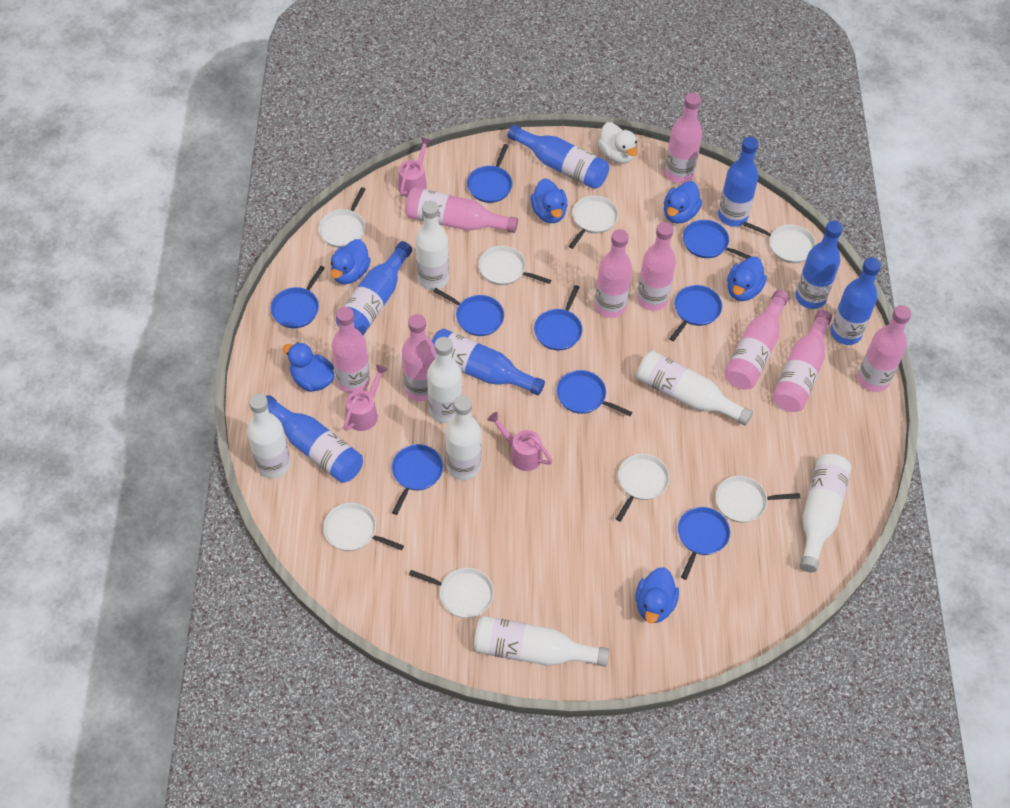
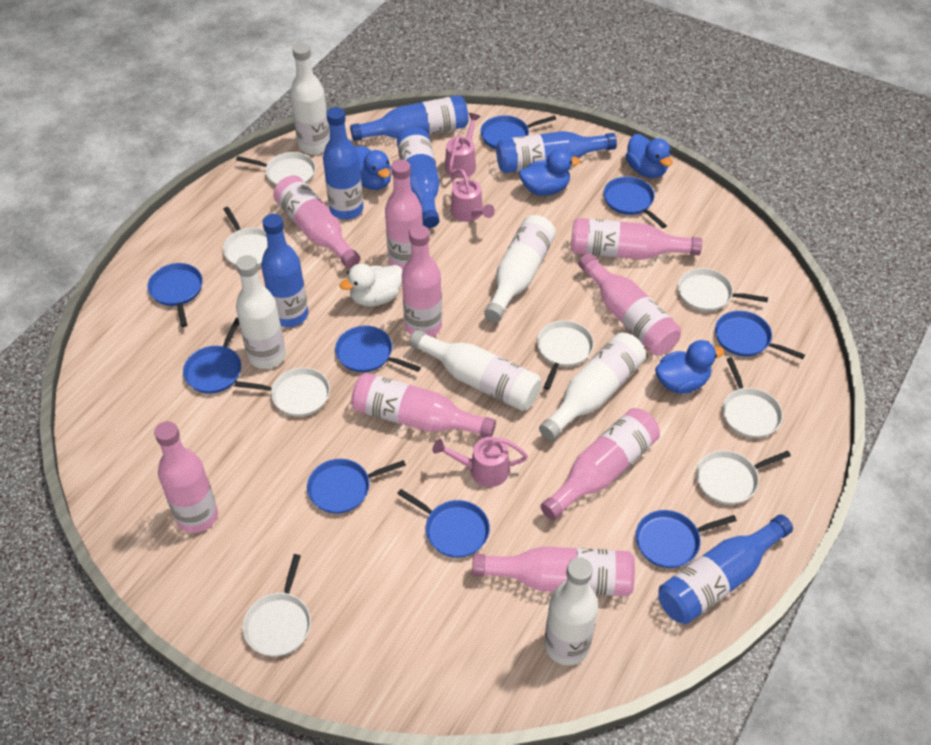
blue bottle: 7 -> 6
blue duck: 6 -> 4
white bottle: 7 -> 6

